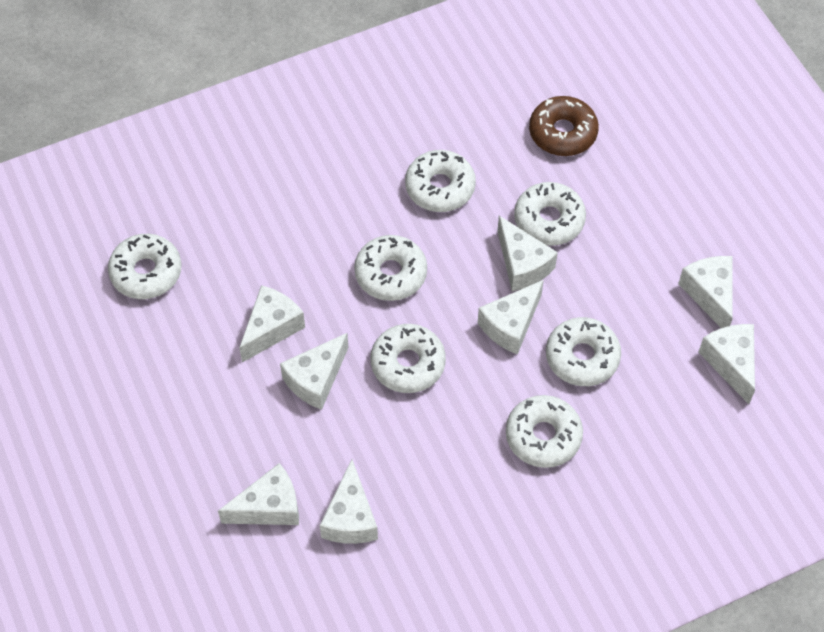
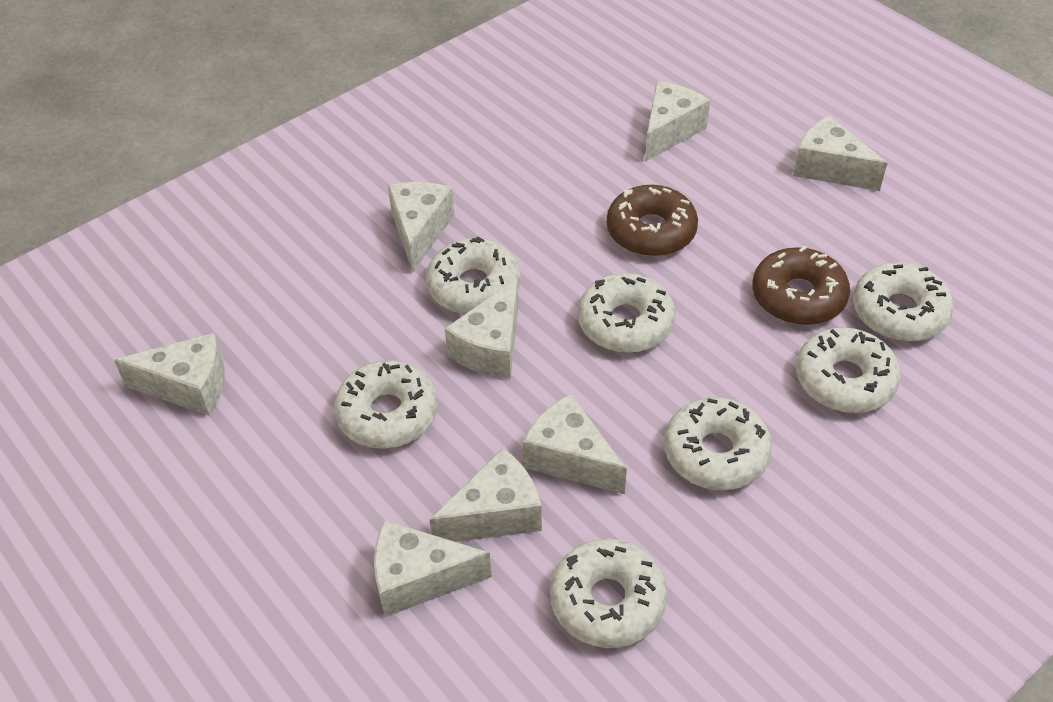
brown donut: 1 -> 2

